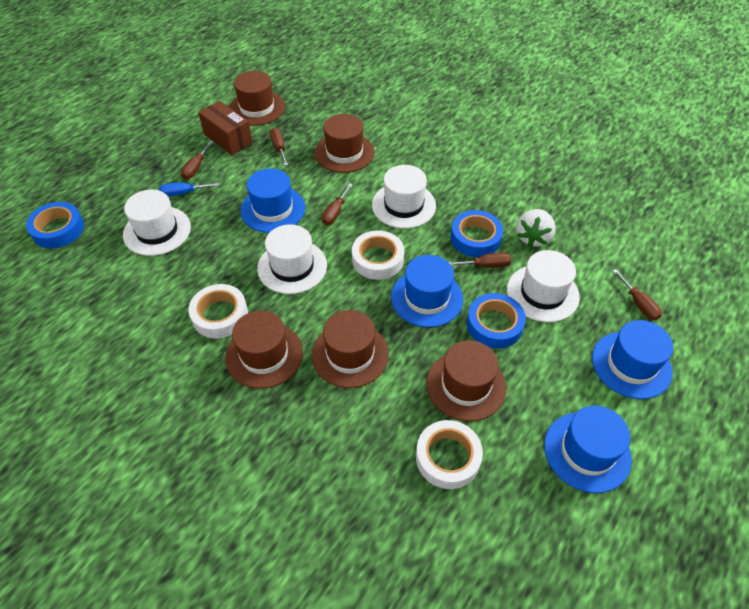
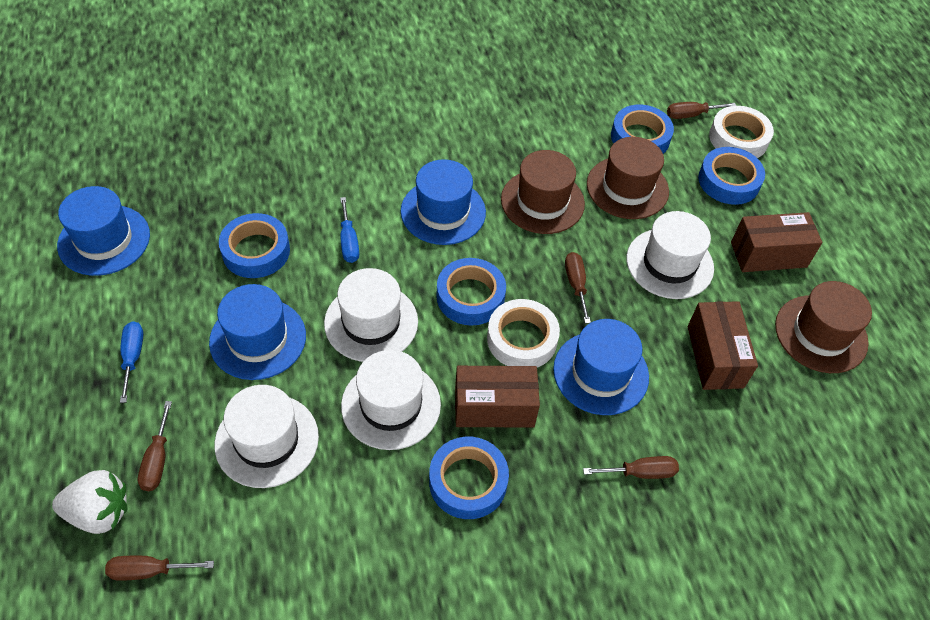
blue screwdriver: 1 -> 2
blue tape: 3 -> 5
brown box: 1 -> 3
brown hat: 5 -> 3
white tape: 3 -> 2

